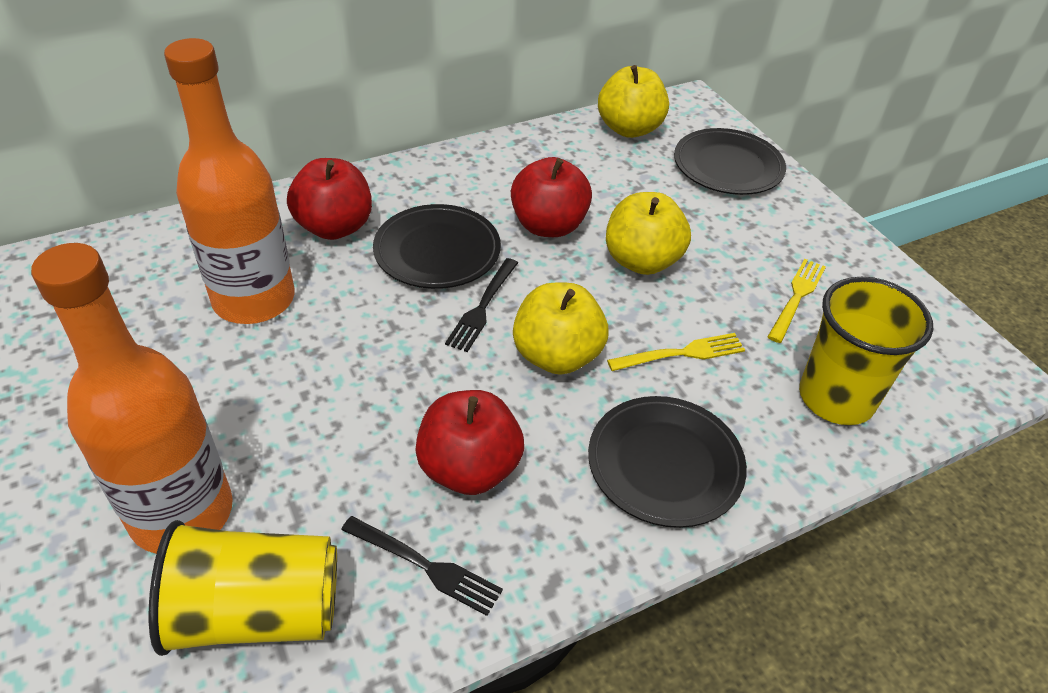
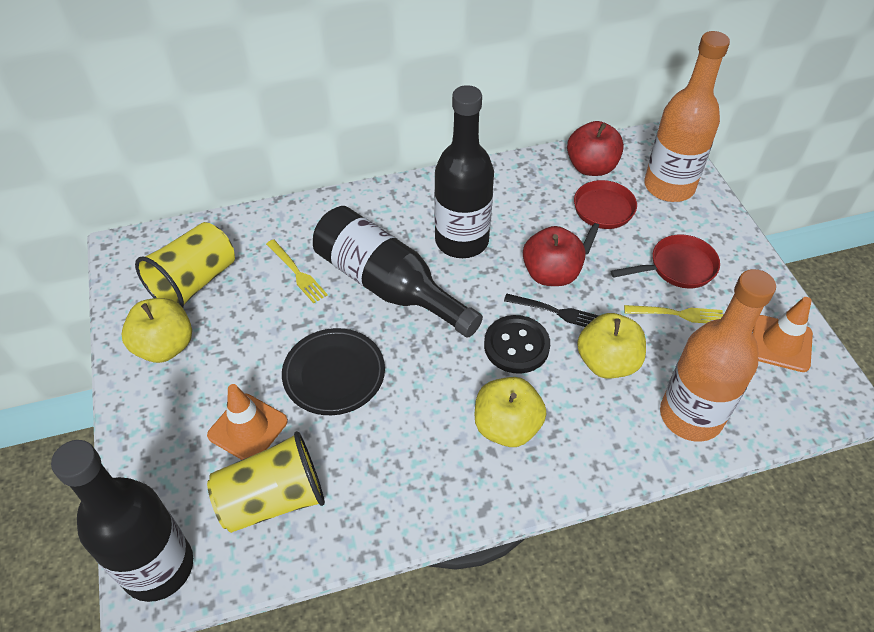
black bottle: 0 -> 3
black button: 0 -> 1
black fork: 2 -> 1
black plate: 3 -> 1
orange traffic cone: 0 -> 2
red apple: 3 -> 2
red pan: 0 -> 2

